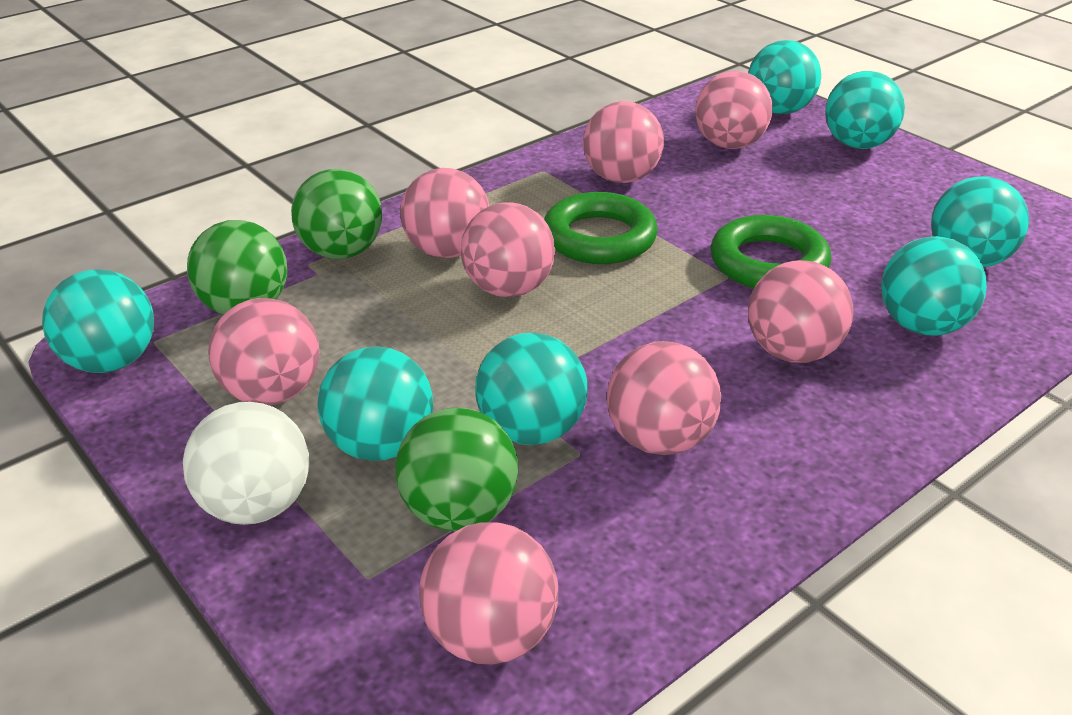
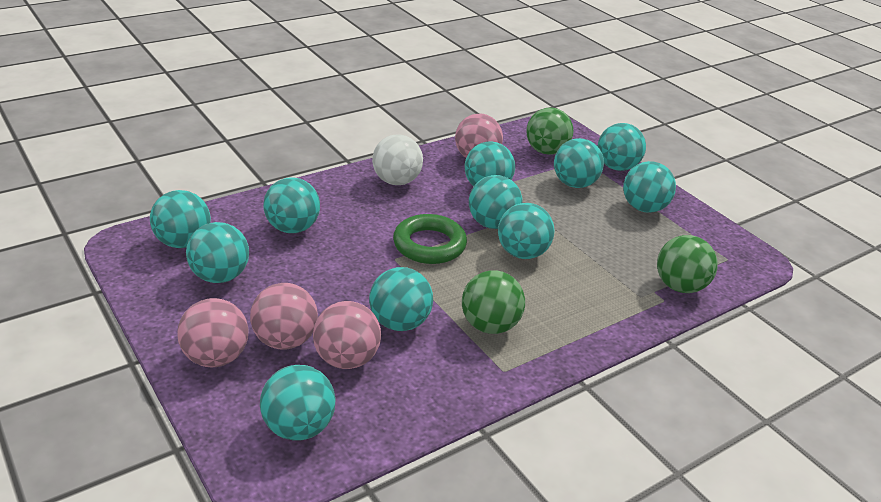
green ring: 2 -> 1
pink ball: 8 -> 4
turquoise ball: 7 -> 11

